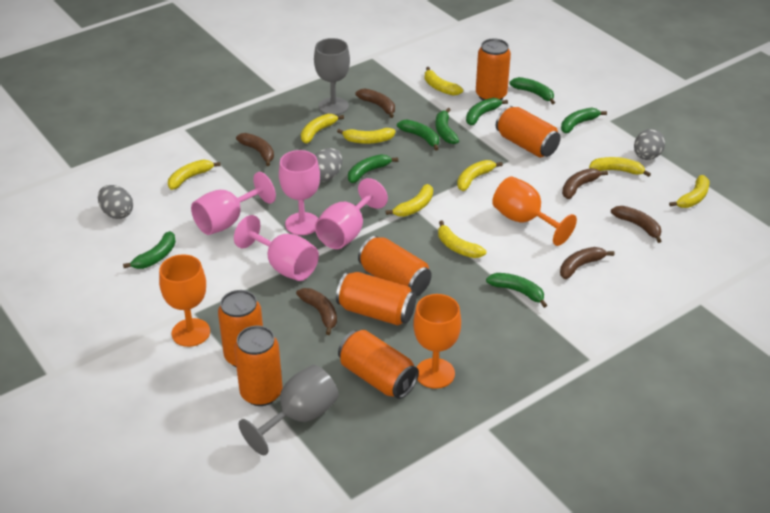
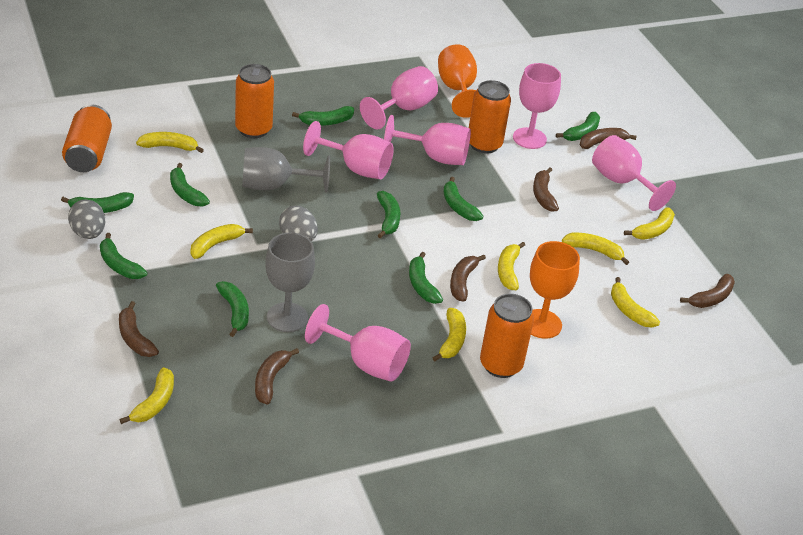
green banana: 8 -> 9
grey egg: 3 -> 2
orange can: 7 -> 4
orange goblet: 3 -> 2
pink goblet: 4 -> 6
yellow banana: 9 -> 8

